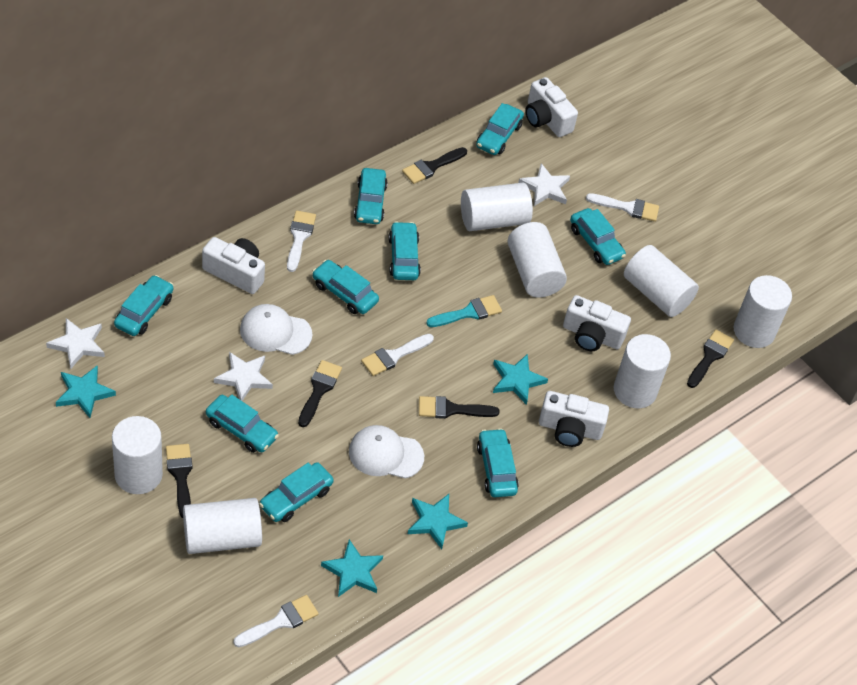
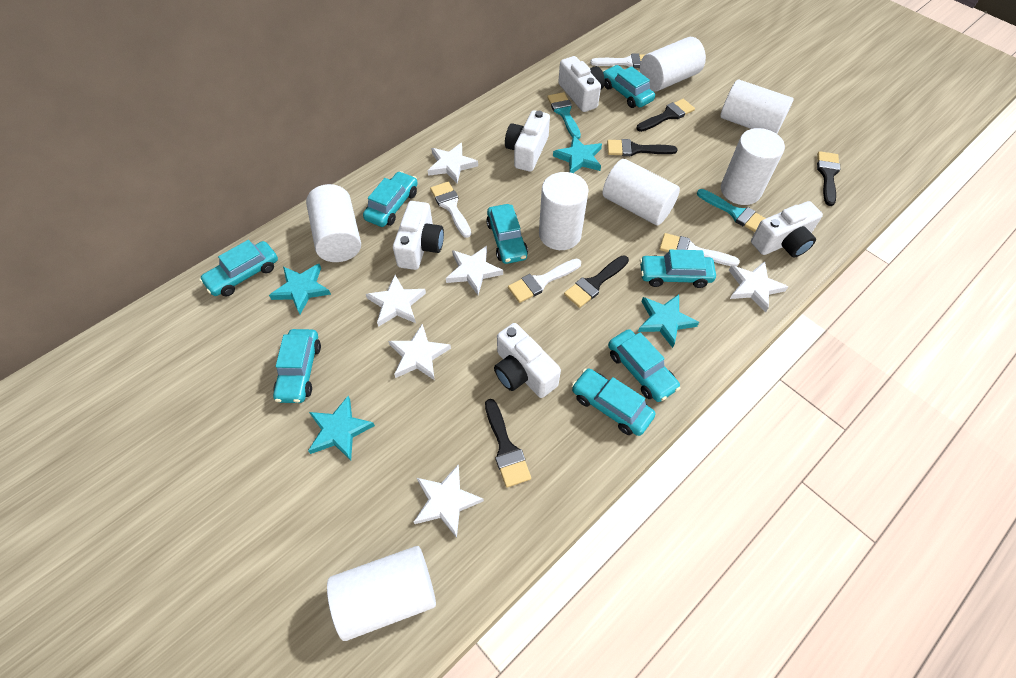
turquoise brush: 1 -> 2
turquoise car: 9 -> 8
white camera: 4 -> 5
white cap: 2 -> 0
white star: 3 -> 6

